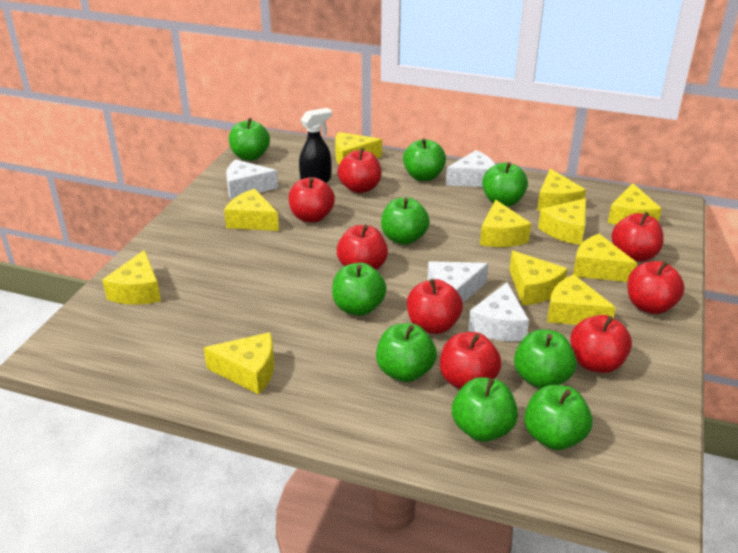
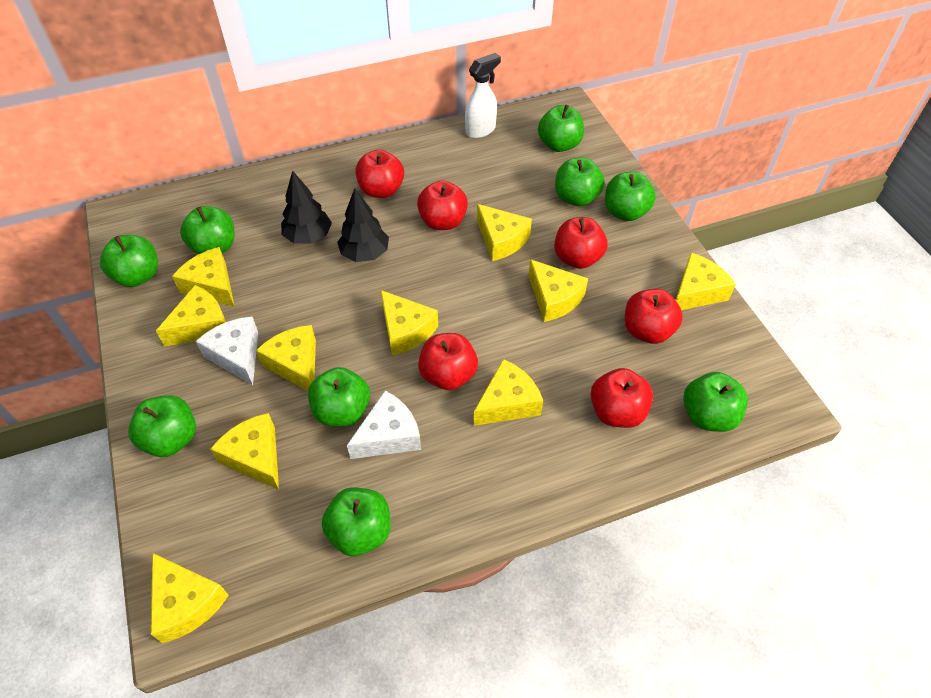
black spray bottle: 1 -> 0
black tree: 0 -> 2
red apple: 8 -> 6
white cheese: 4 -> 2
white spray bottle: 0 -> 1
yellow cheese: 11 -> 10

